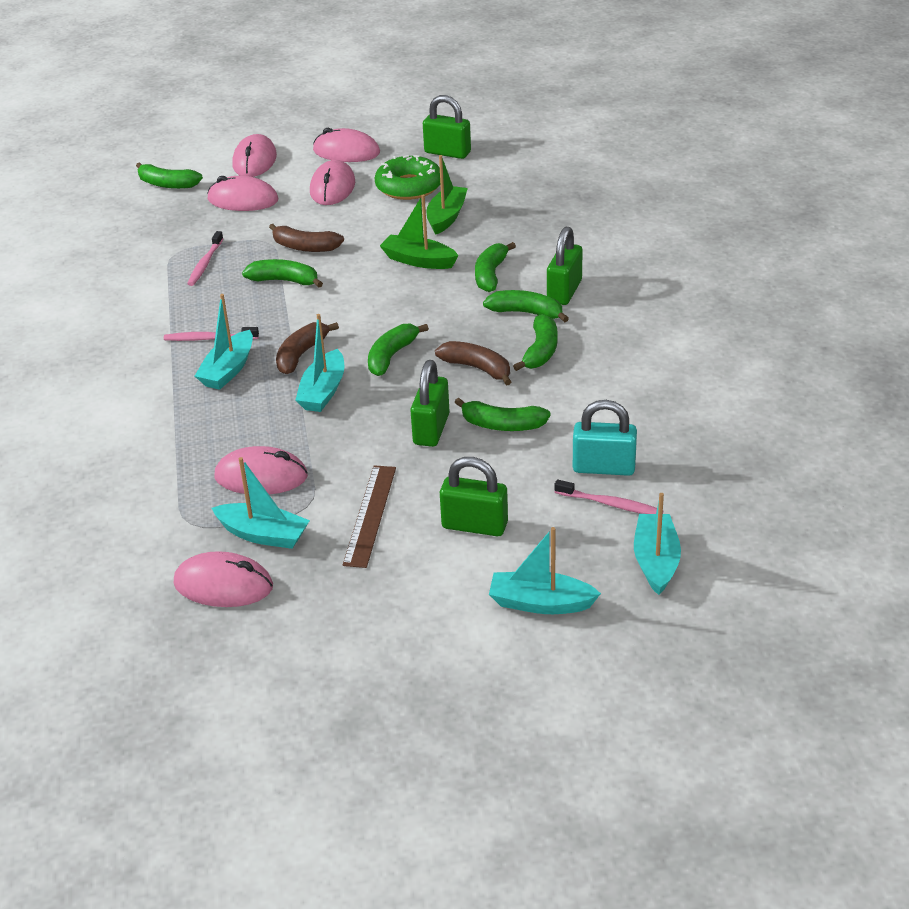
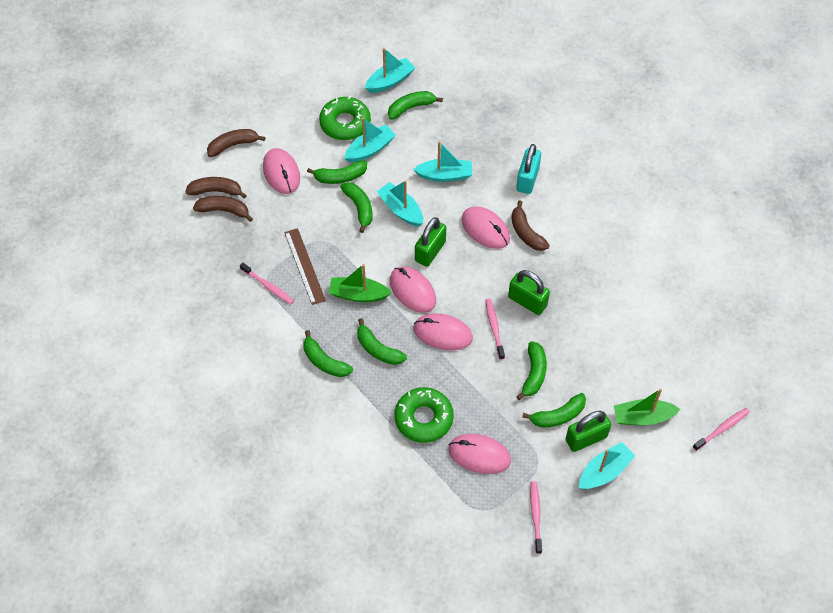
brown banana: 3 -> 4
green donut: 1 -> 2
green padlock: 4 -> 3
pink mouse: 6 -> 5
pink toothbrush: 3 -> 4

